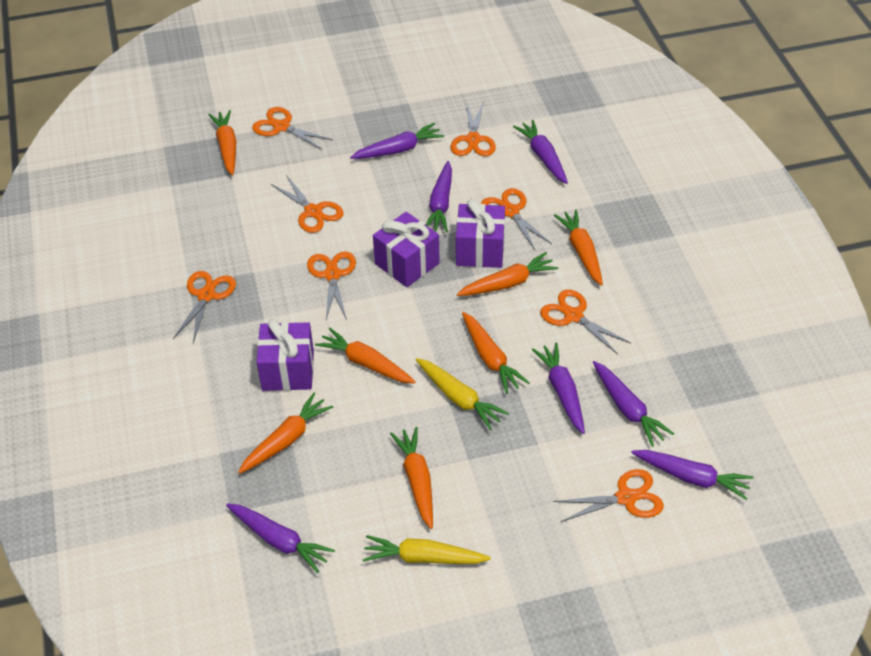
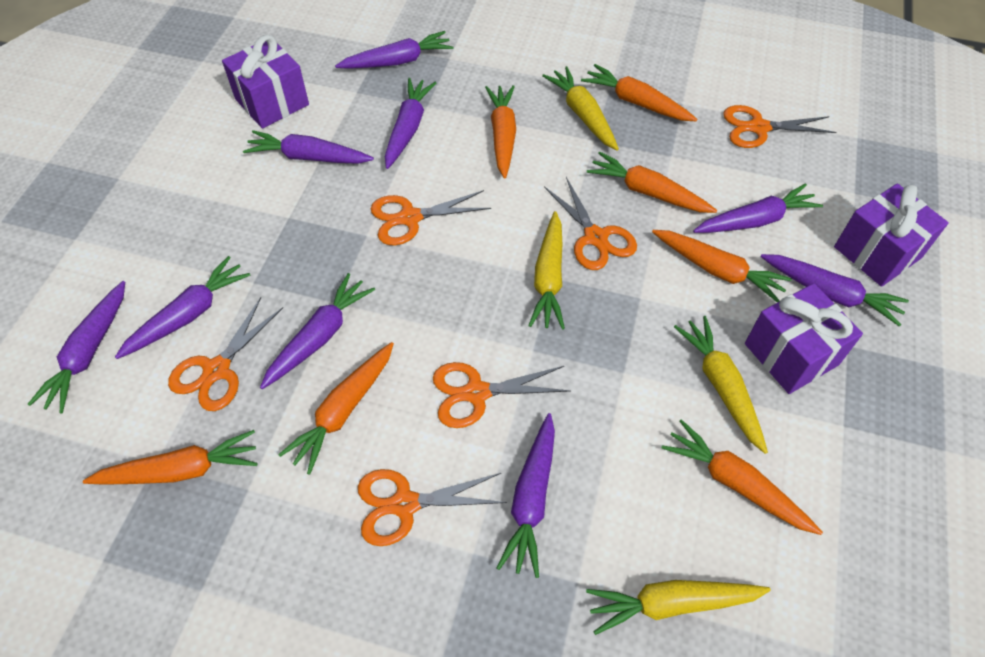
orange scissors: 8 -> 6
purple carrot: 7 -> 9
yellow carrot: 2 -> 4

